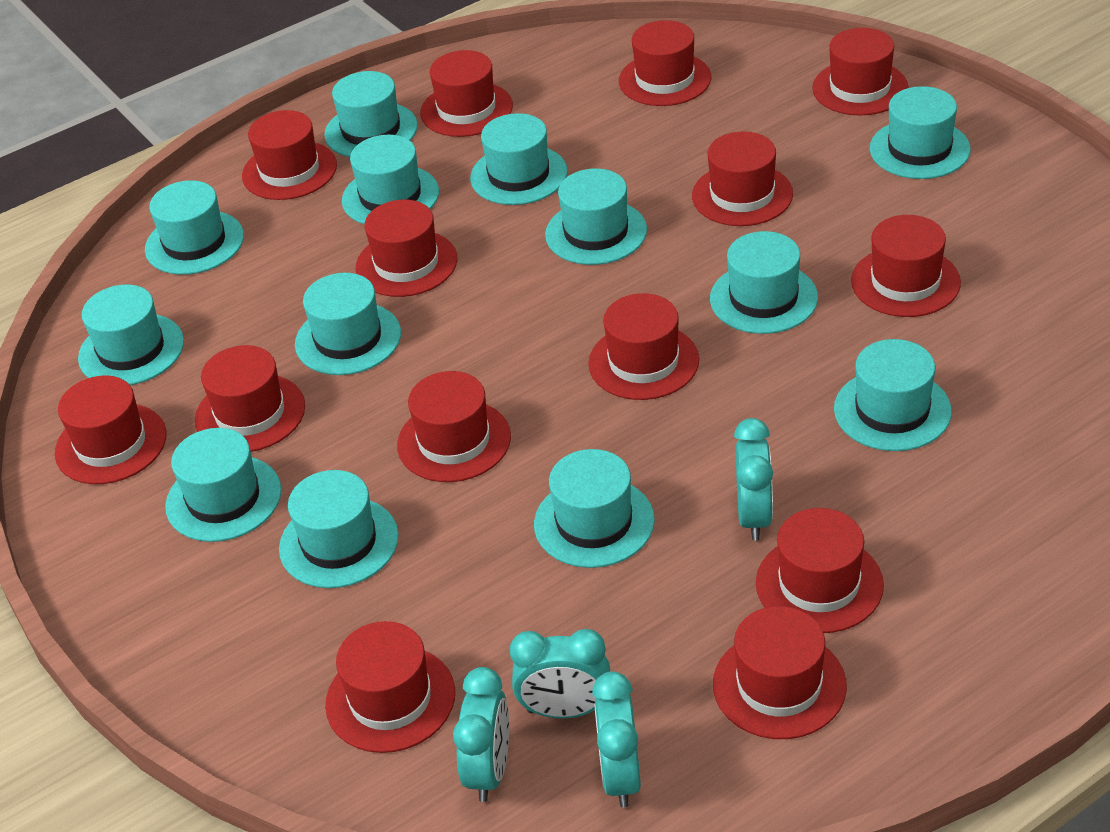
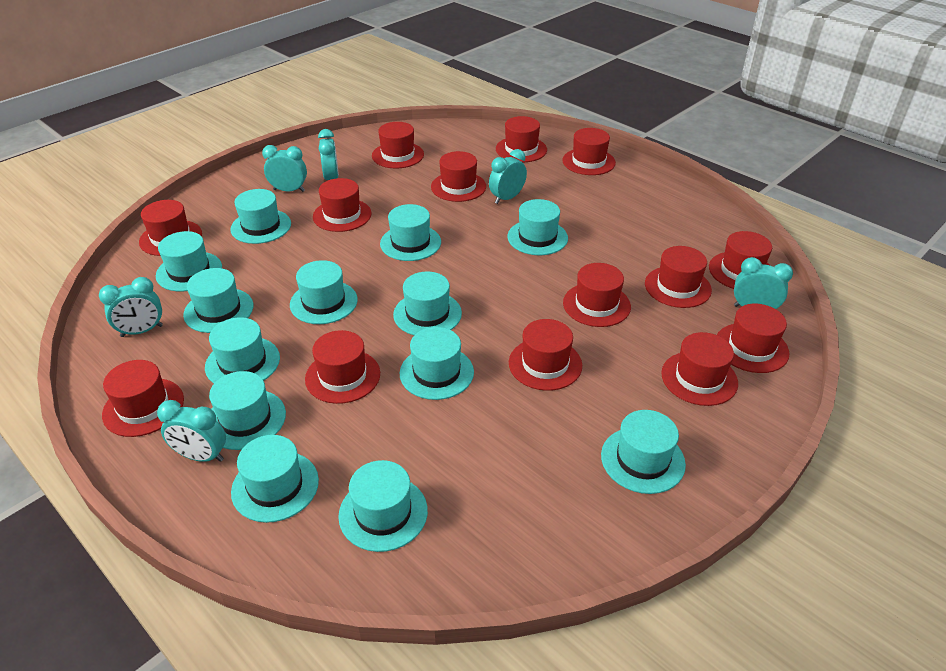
turquoise clock: 4 -> 6

